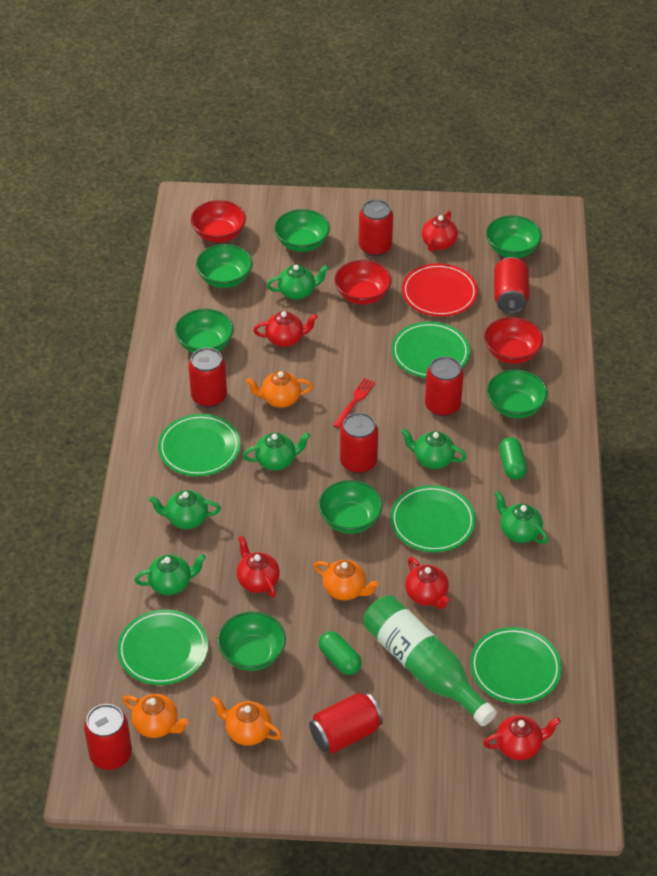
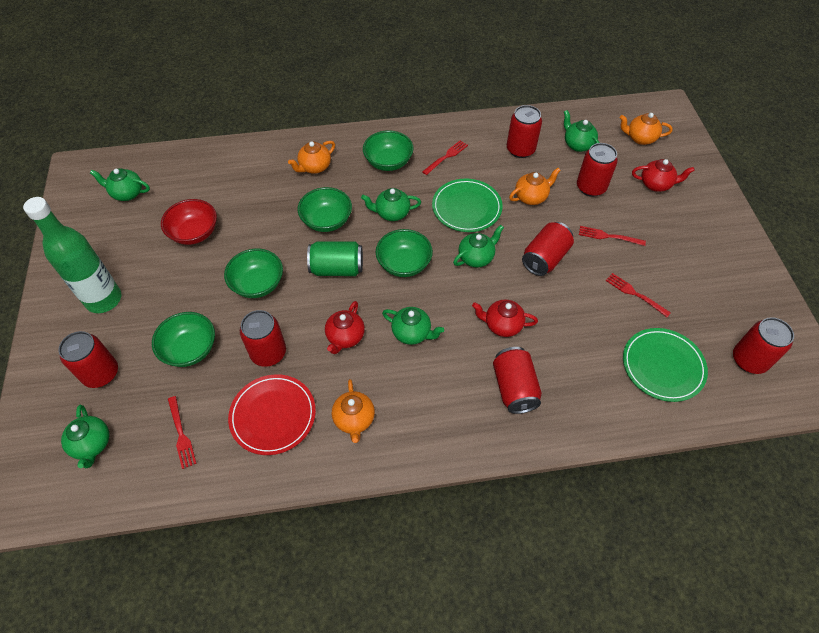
green bowl: 7 -> 5
green can: 0 -> 1
green capsule: 2 -> 0
green plate: 5 -> 2
red bowl: 3 -> 1
red fork: 1 -> 4
red teapot: 5 -> 3

